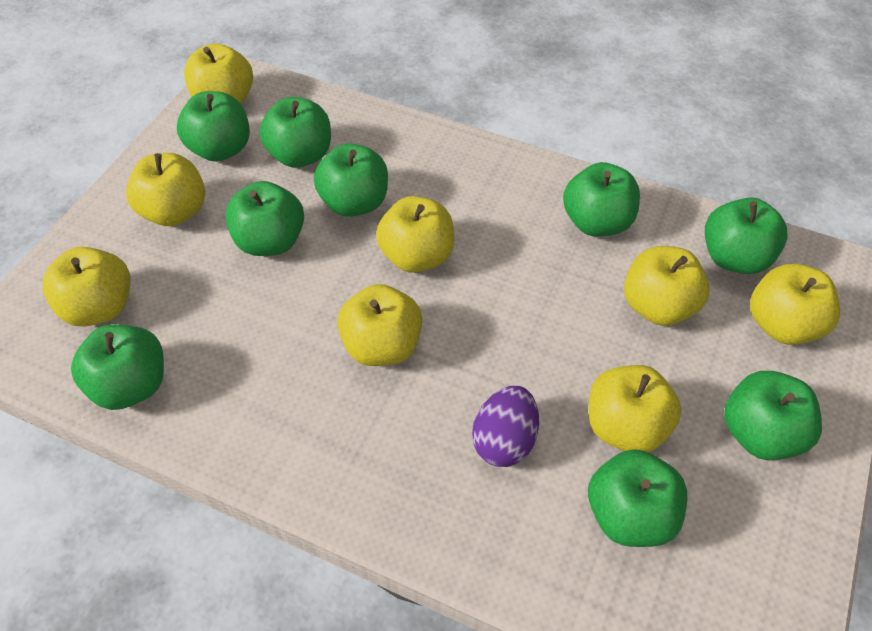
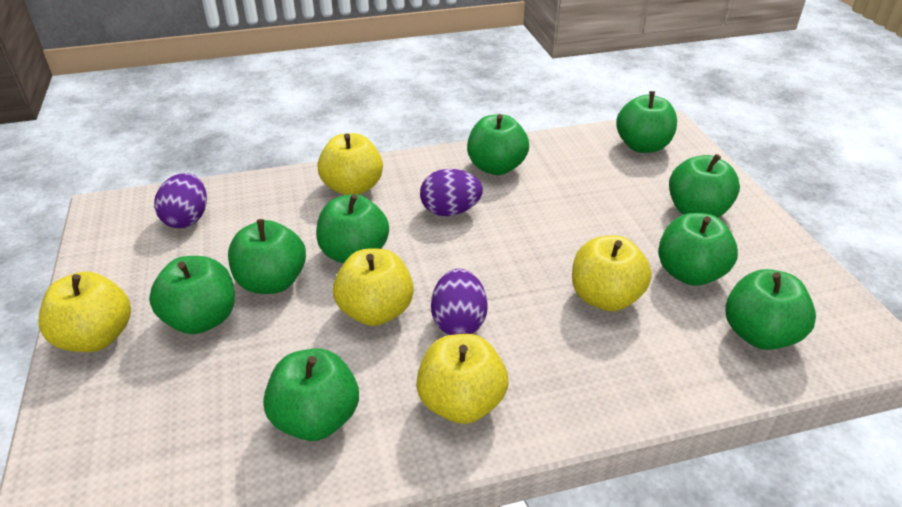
purple egg: 1 -> 3
yellow apple: 8 -> 5

